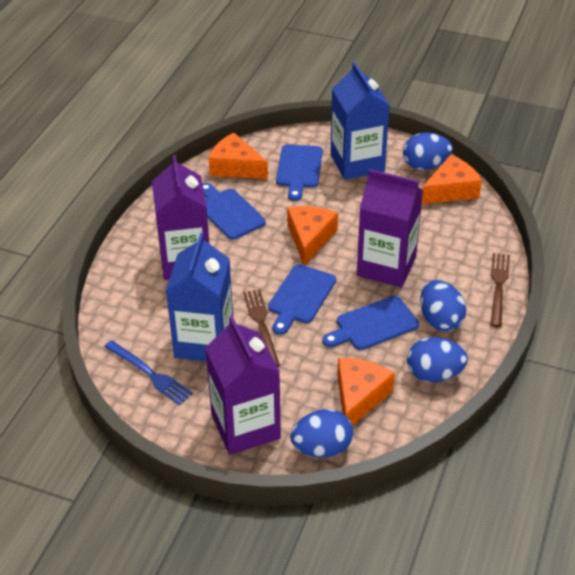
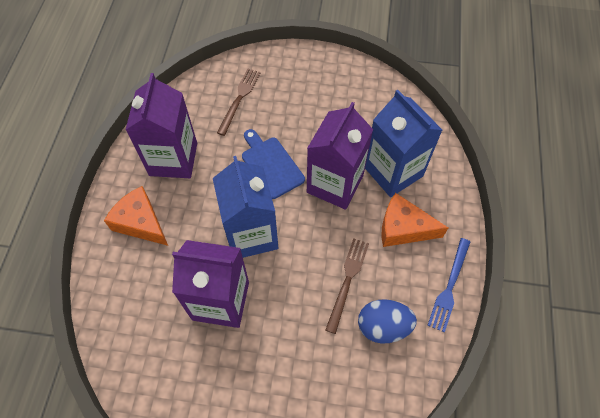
blue cutting board: 4 -> 1
blue egg: 4 -> 1
orange cheese: 4 -> 2

